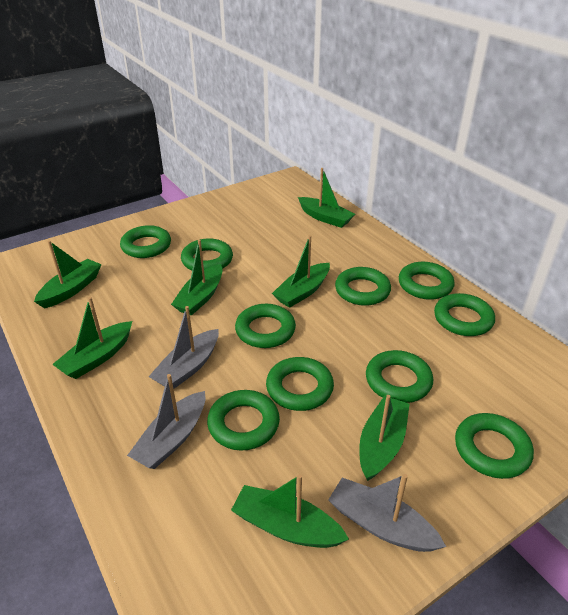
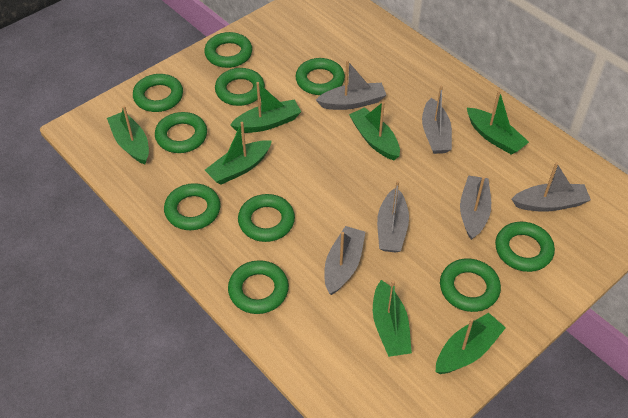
grey boat: 3 -> 6

